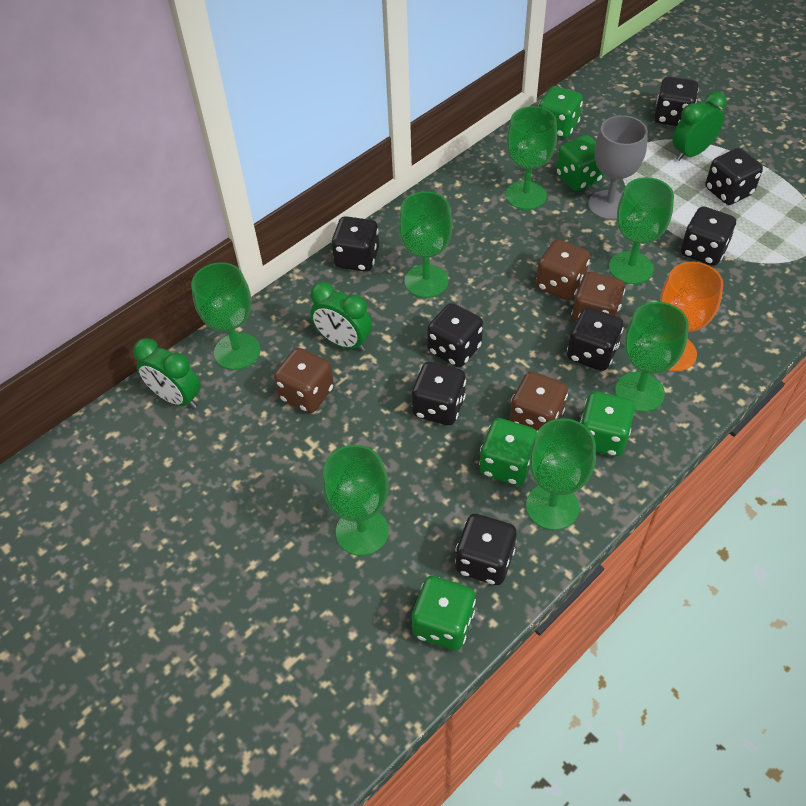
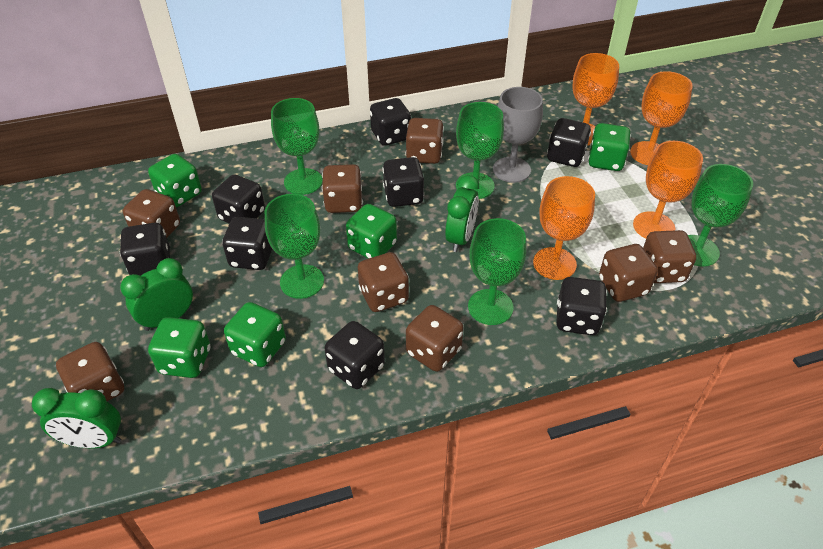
brown dice: 4 -> 8
green goblet: 7 -> 5
orange goblet: 1 -> 4

